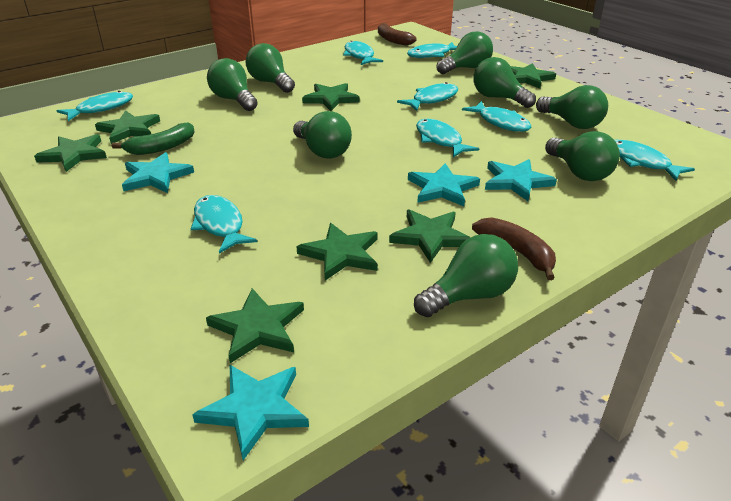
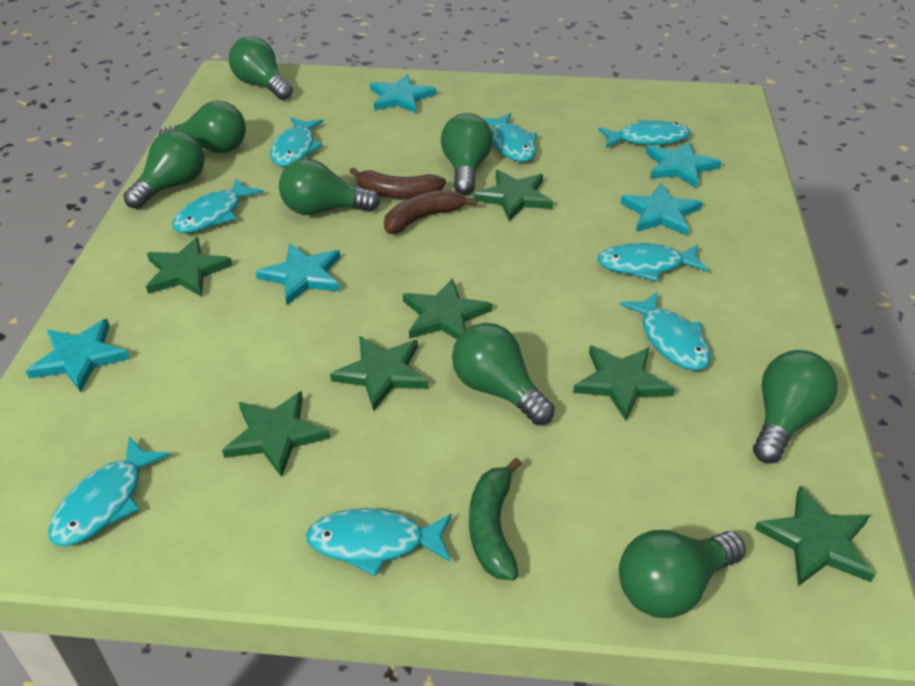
turquoise star: 4 -> 5

